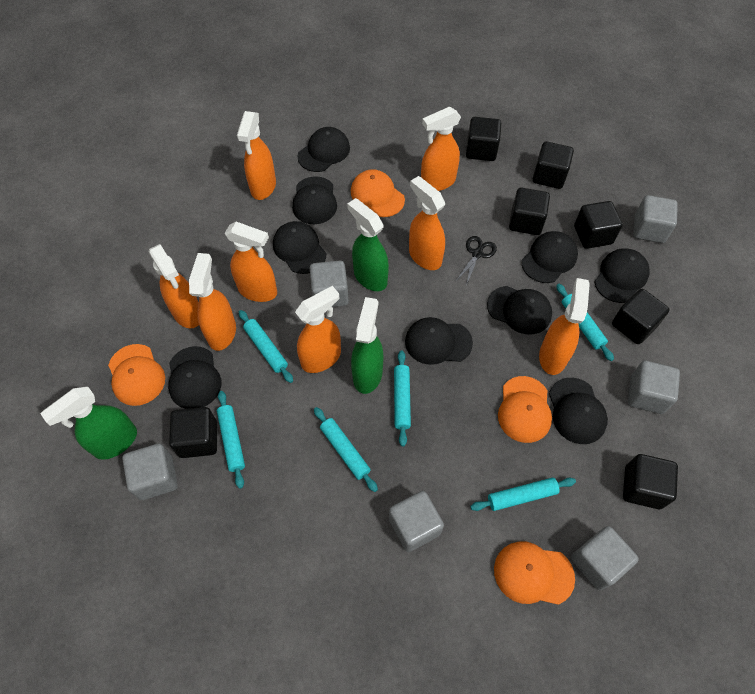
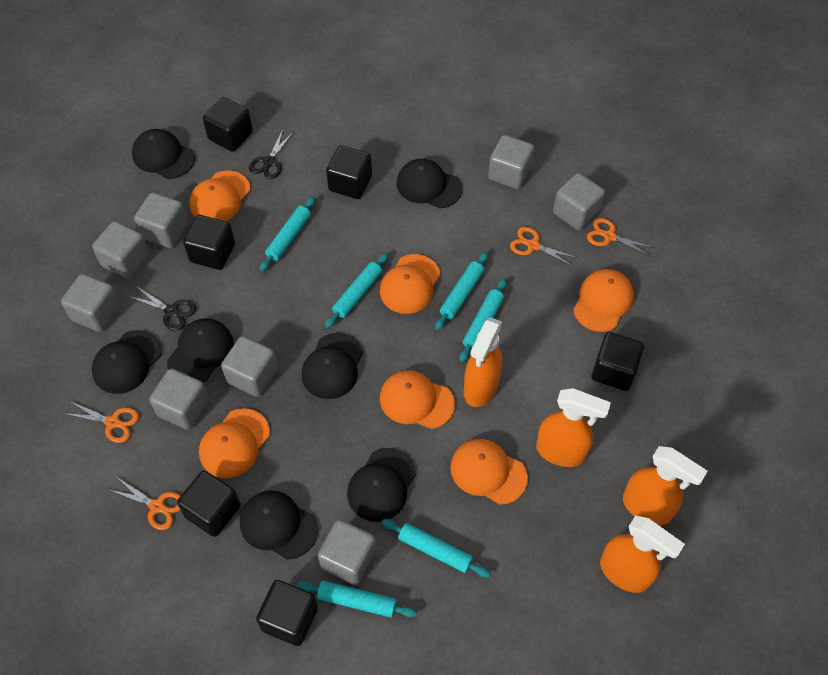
black cap: 9 -> 7
black cube: 7 -> 6
black scissors: 1 -> 2
green spray bottle: 3 -> 0
grey cube: 6 -> 8
orange cap: 4 -> 6
orange scissors: 0 -> 4
orange spray bottle: 8 -> 4

